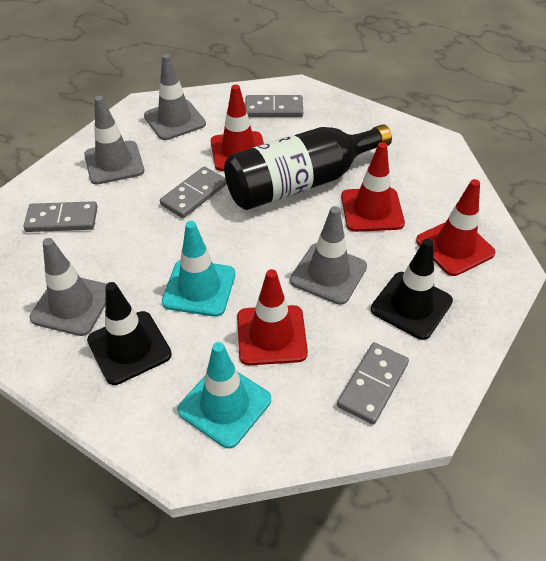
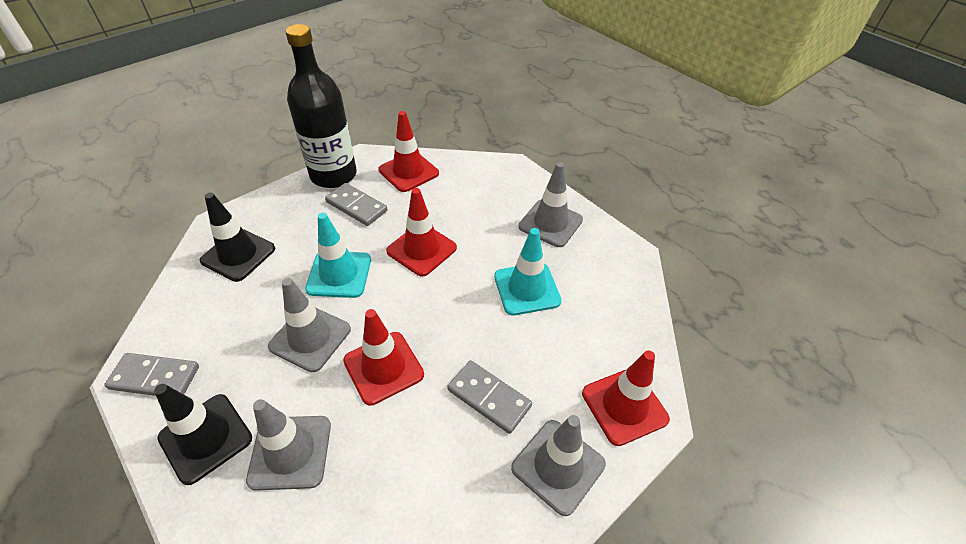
grey domino: 4 -> 3

